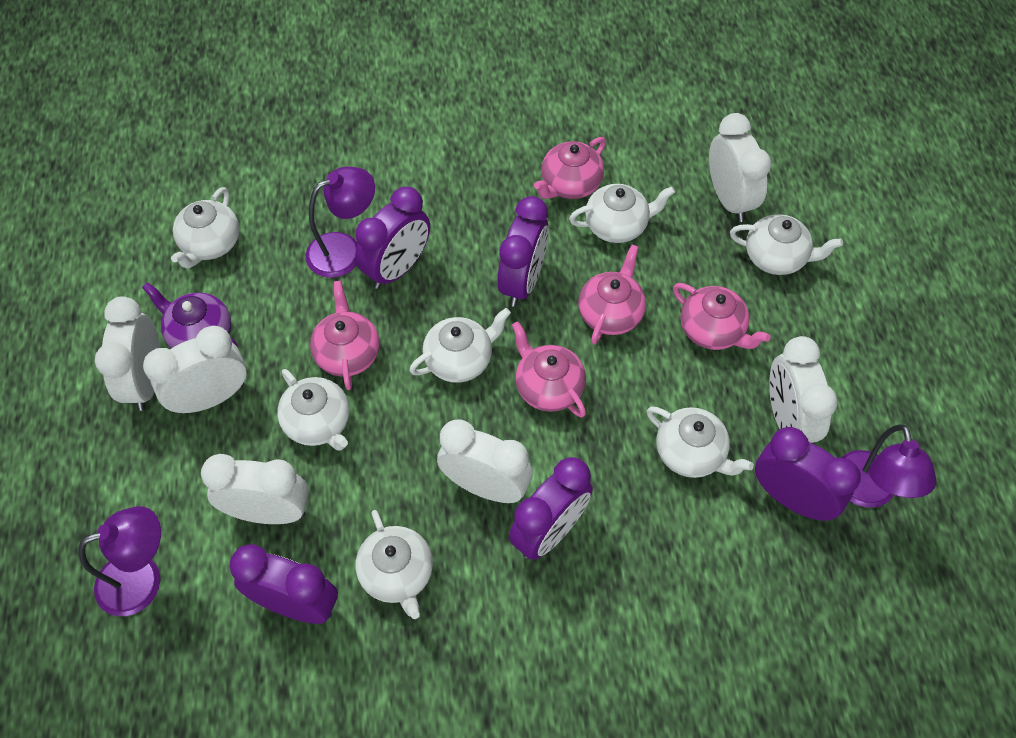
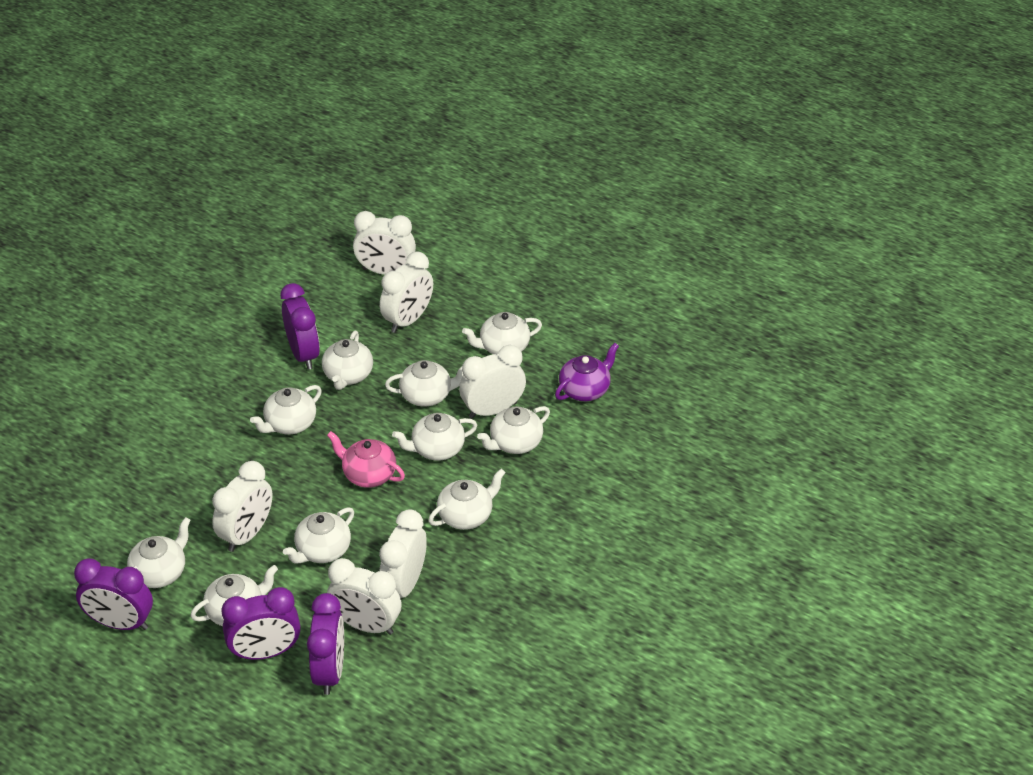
pink teapot: 5 -> 1
purple clock: 5 -> 4
purple lamp: 3 -> 0
white teapot: 7 -> 10

